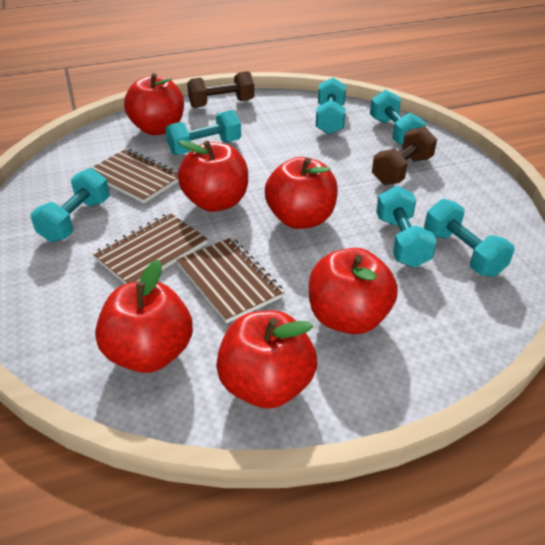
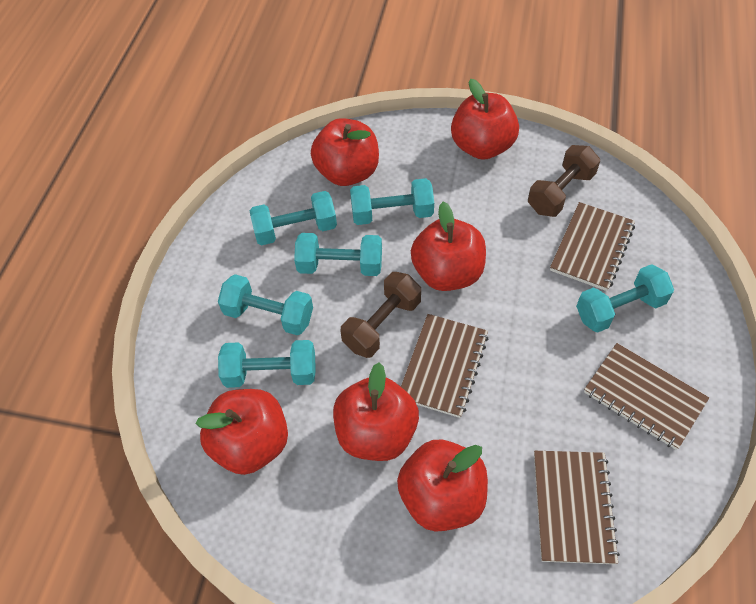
brown notebook: 3 -> 4

